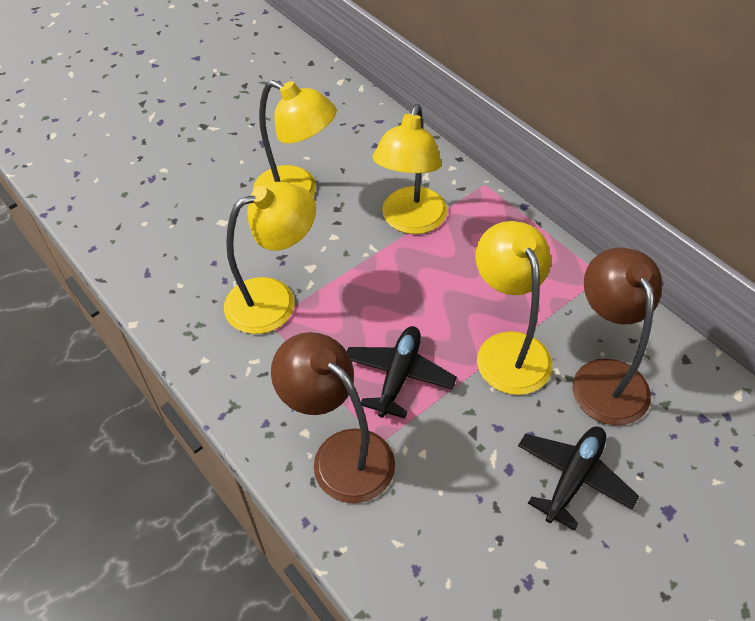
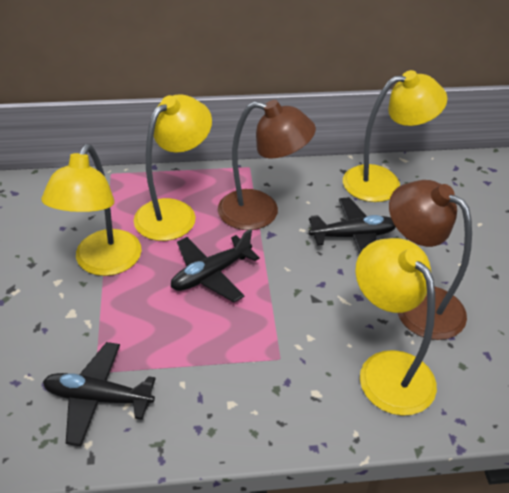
black plane: 2 -> 3

